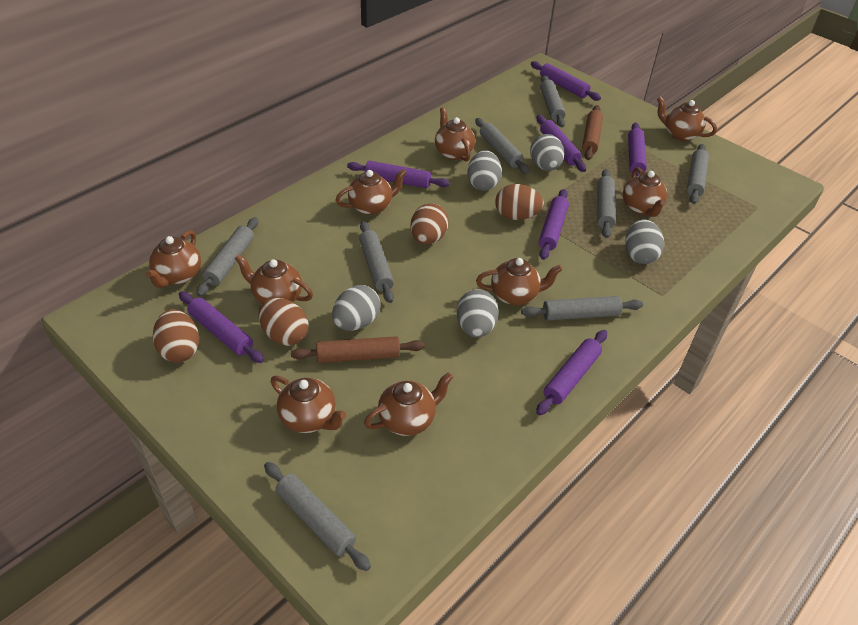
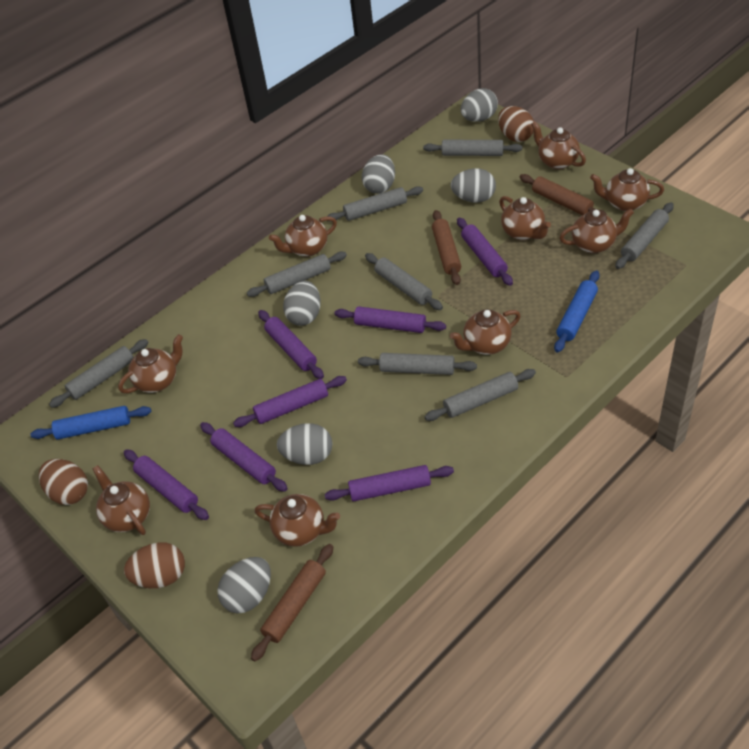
blue rolling pin: 0 -> 2
brown egg: 4 -> 3
brown rolling pin: 2 -> 3
grey egg: 5 -> 6

